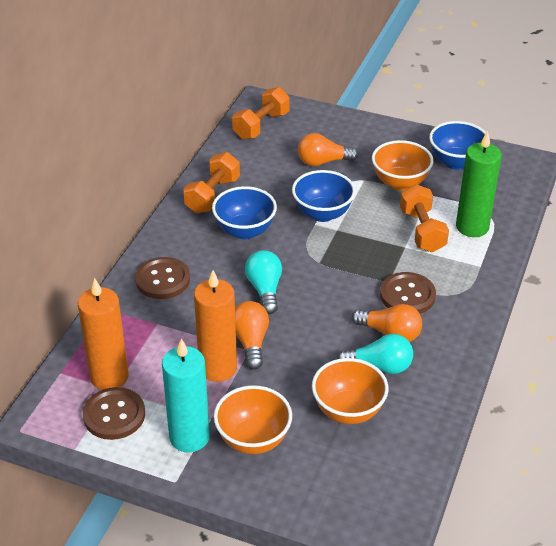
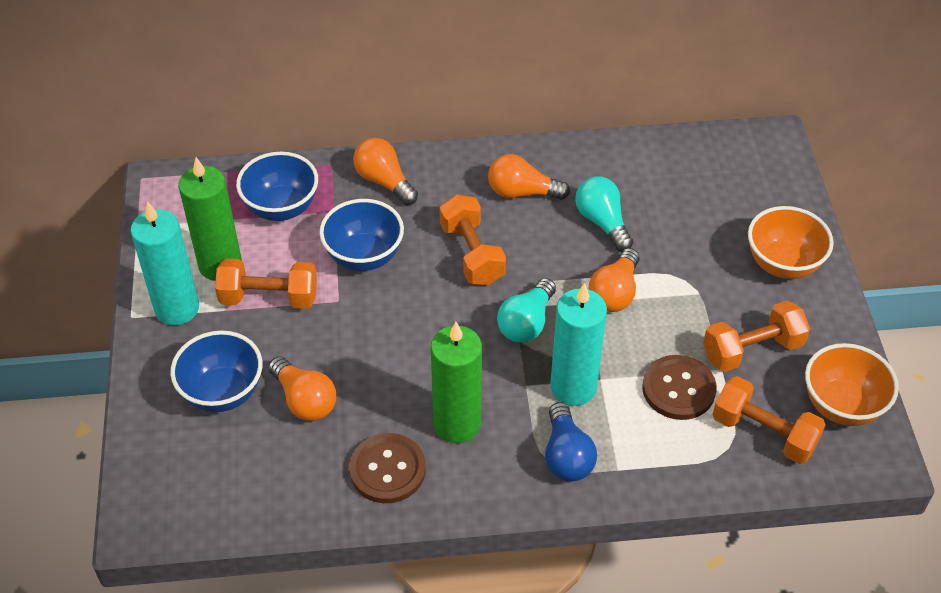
blue light bulb: 0 -> 1
brown button: 3 -> 2
green candle: 1 -> 2
orange bowl: 3 -> 2
orange candle: 2 -> 0
orange dumbbell: 3 -> 4
orange light bulb: 3 -> 4
turquoise candle: 1 -> 2

